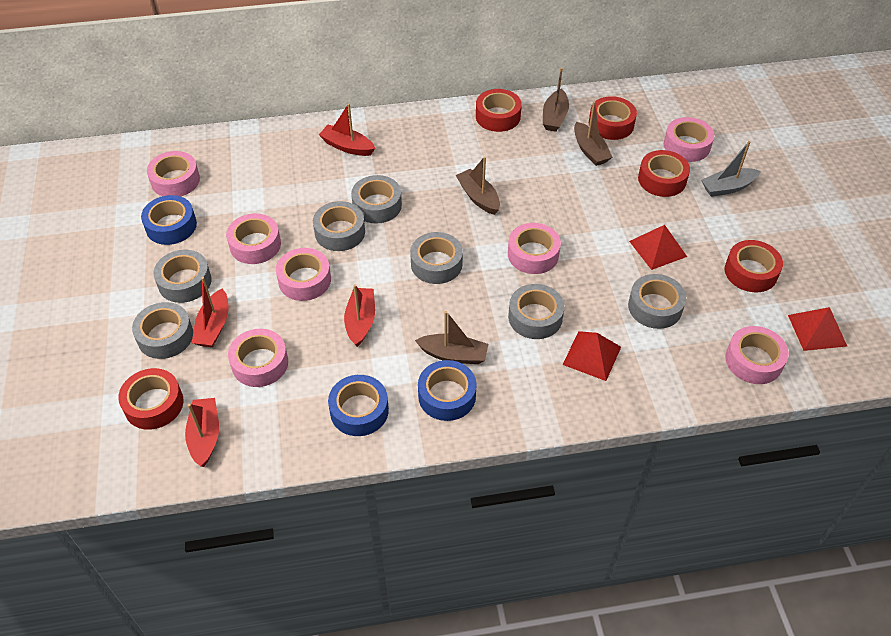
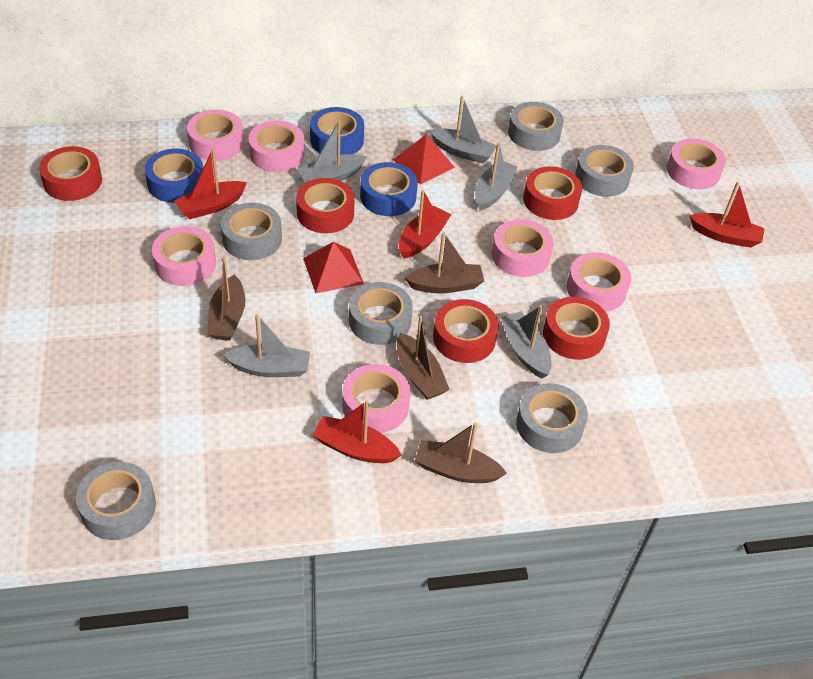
grey boat: 1 -> 5
grey tape: 7 -> 6
red pyramid: 3 -> 2

